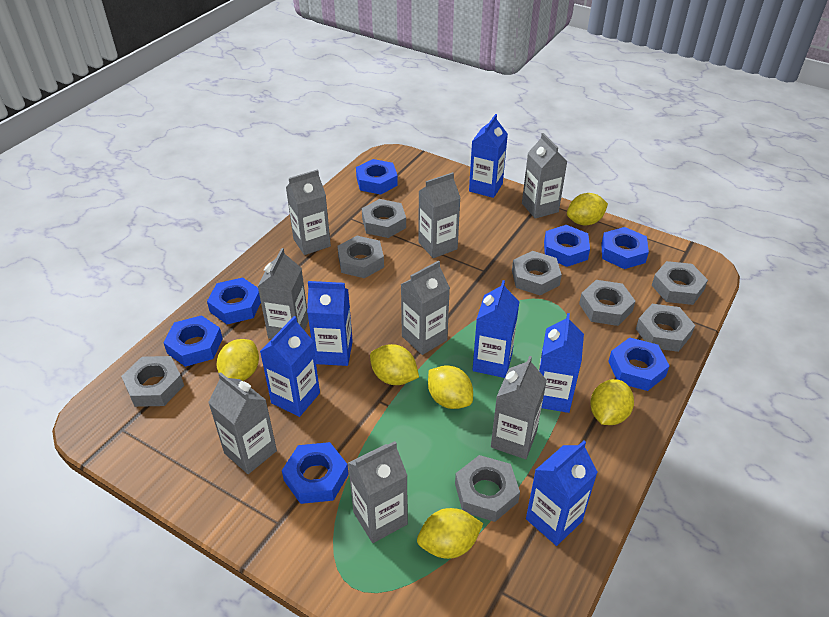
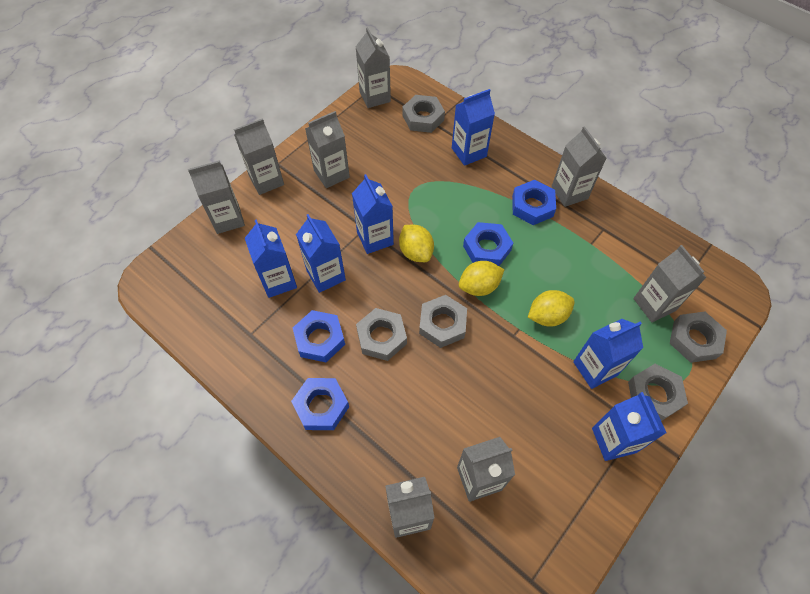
blue nut: 7 -> 4
grey nut: 8 -> 5
yellow lemon: 6 -> 3

